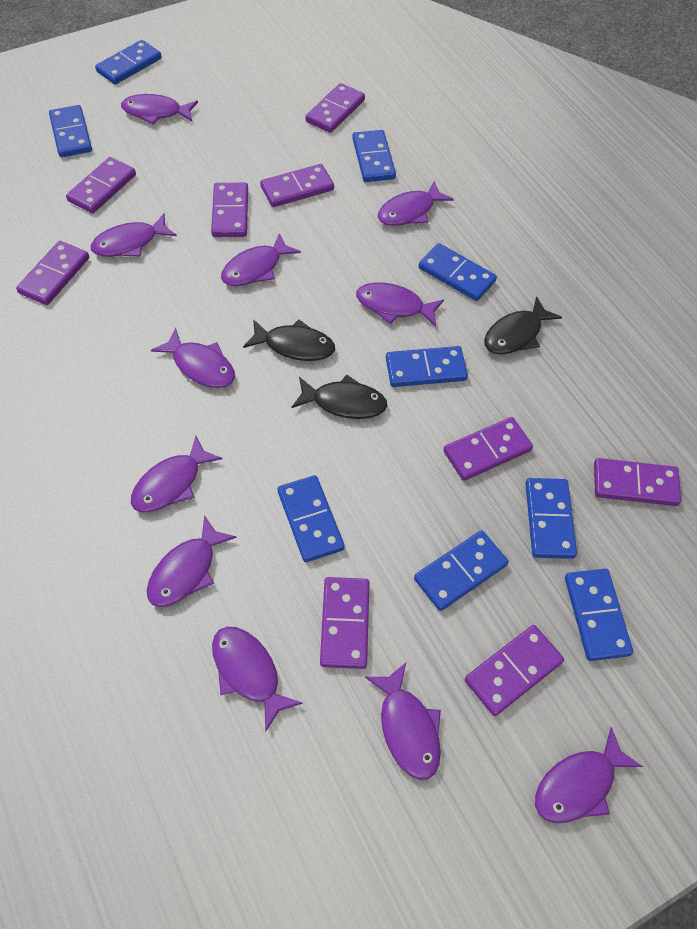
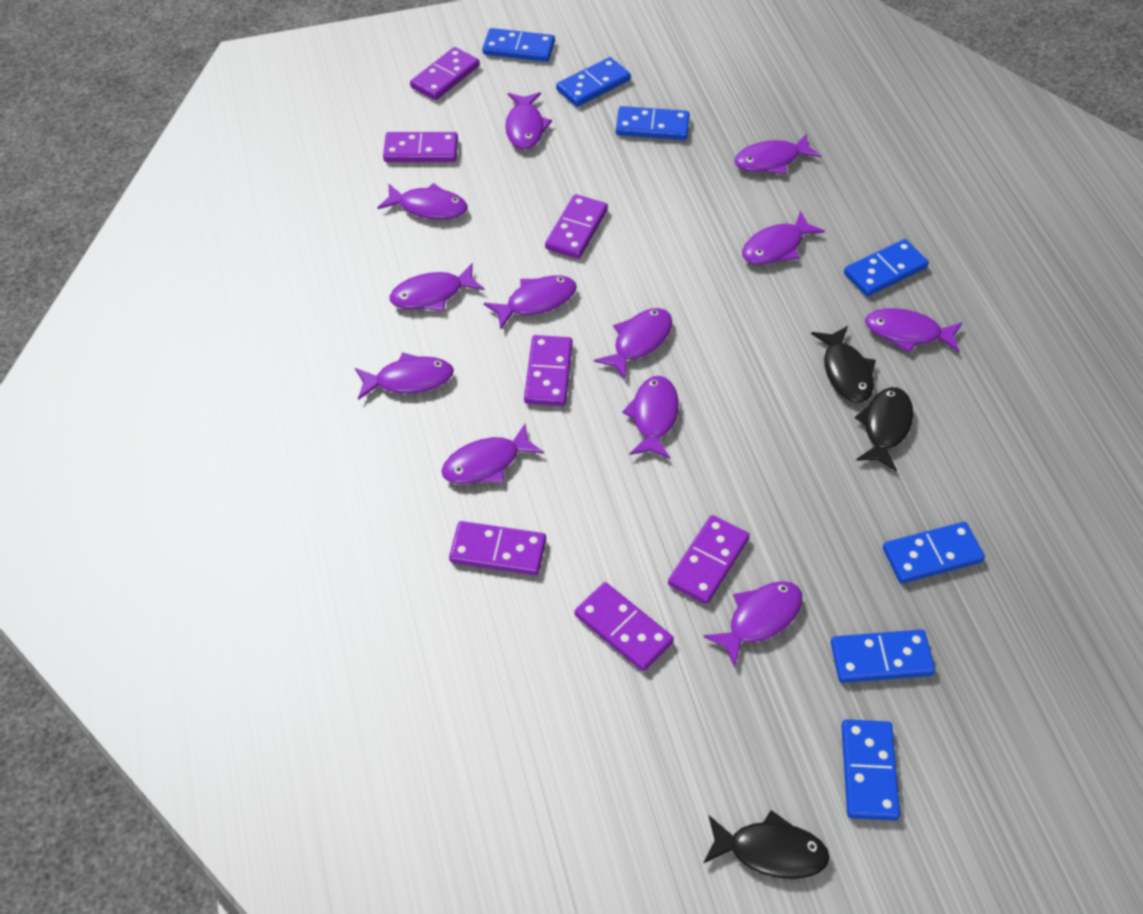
blue domino: 9 -> 7
purple domino: 9 -> 7
purple fish: 11 -> 12

